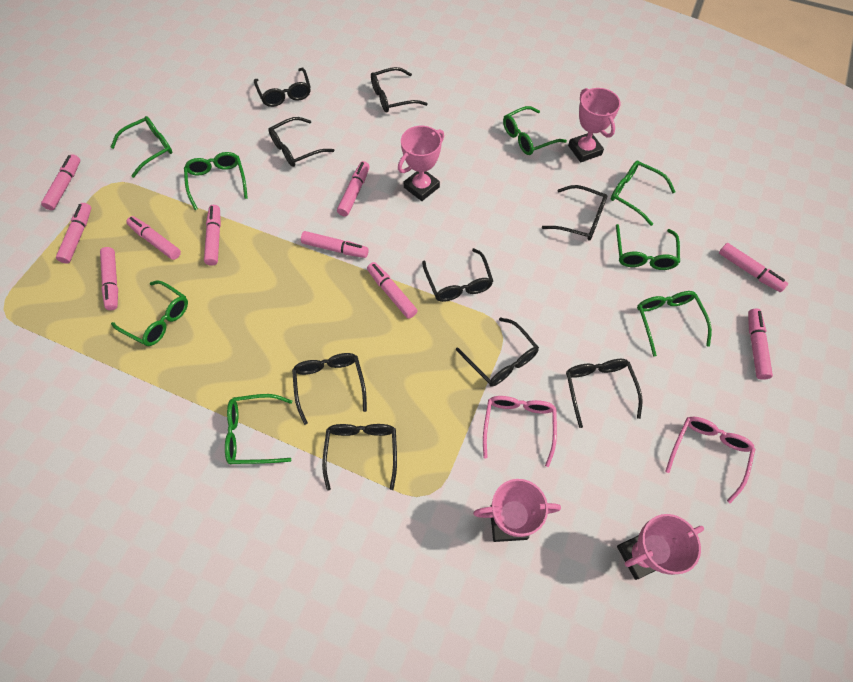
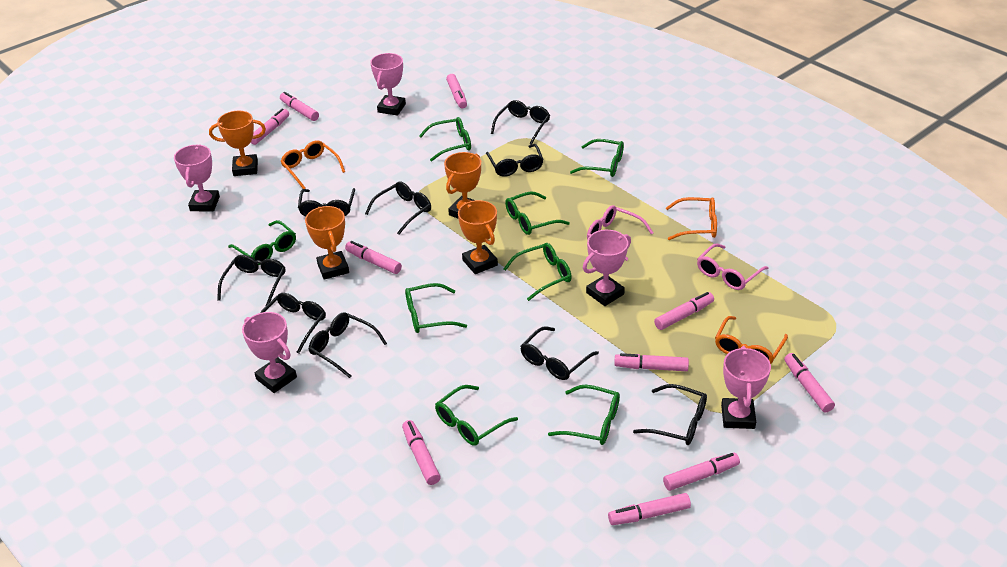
orange glasses: 0 -> 3
orange trophy: 0 -> 4
pink trophy: 4 -> 5

